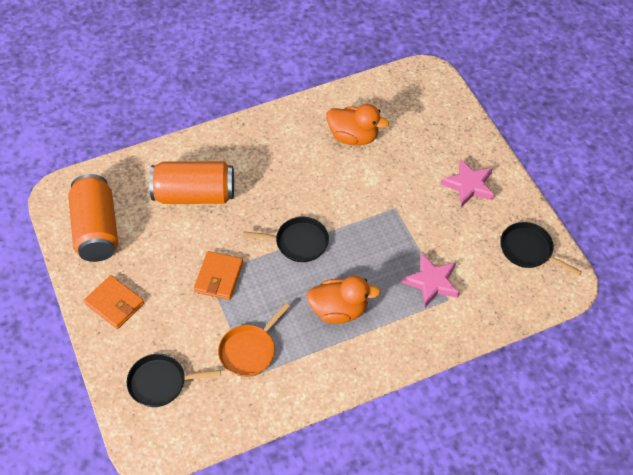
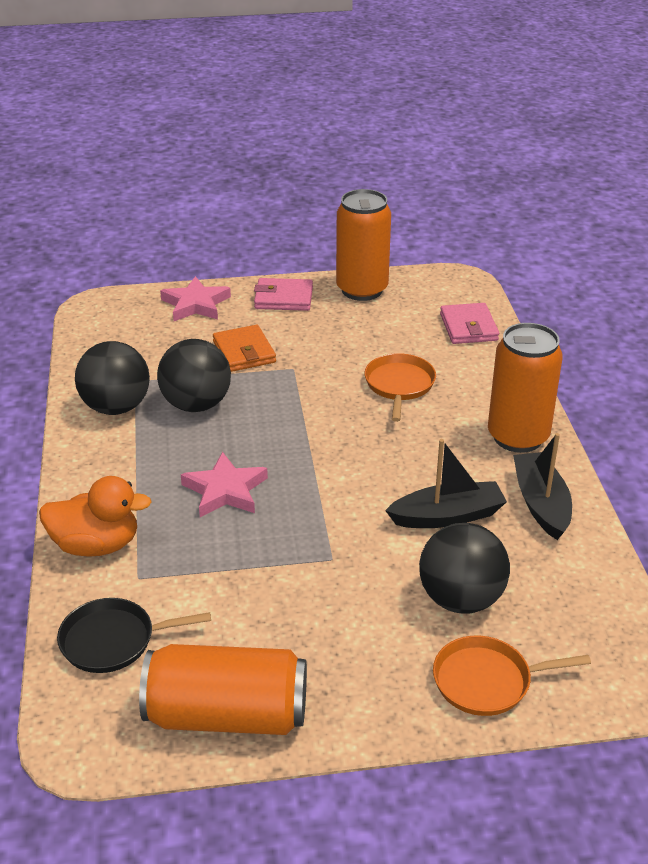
black ball: 0 -> 3
black boat: 0 -> 2
black pan: 3 -> 1
orange can: 2 -> 3
orange duck: 2 -> 1
orange pan: 1 -> 2
orange wallet: 2 -> 1
pink wallet: 0 -> 2

